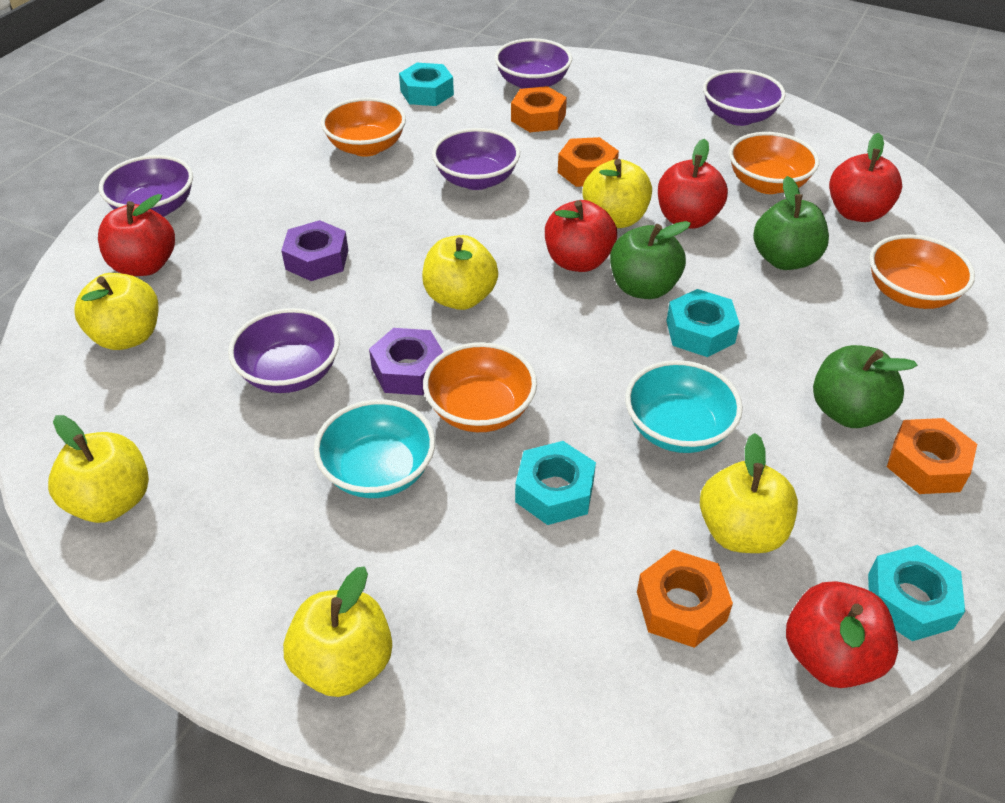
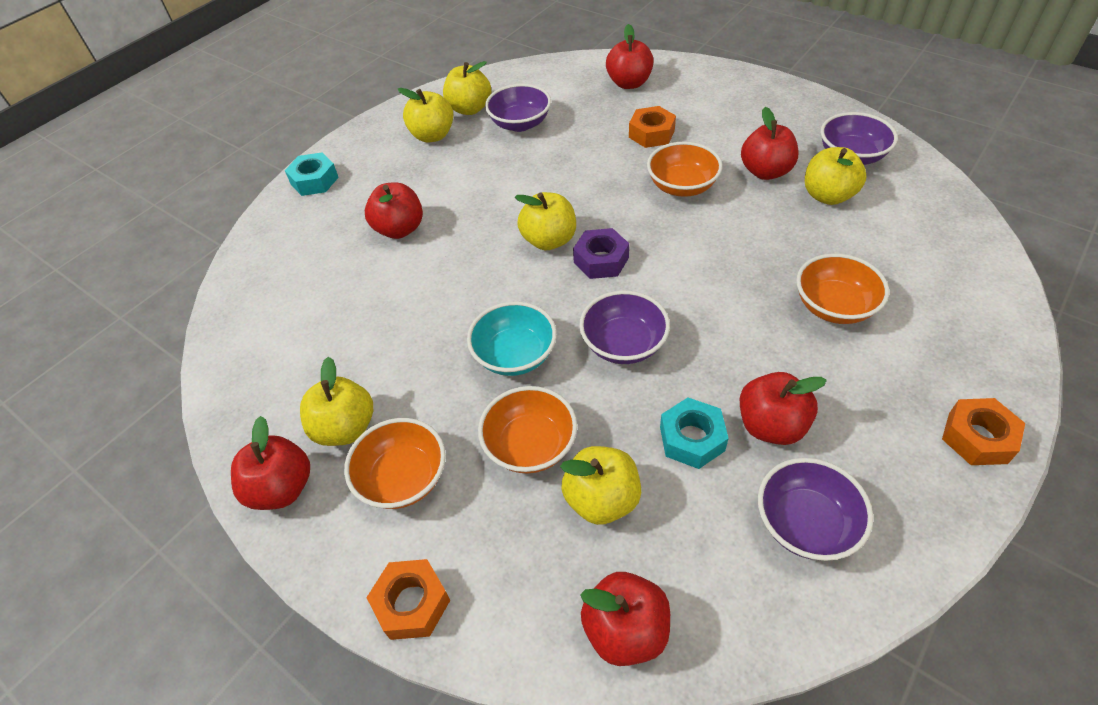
green apple: 3 -> 0
orange nut: 4 -> 3
purple bowl: 5 -> 4
purple nut: 2 -> 1
red apple: 5 -> 6
turquoise bowl: 2 -> 1
turquoise nut: 4 -> 2

